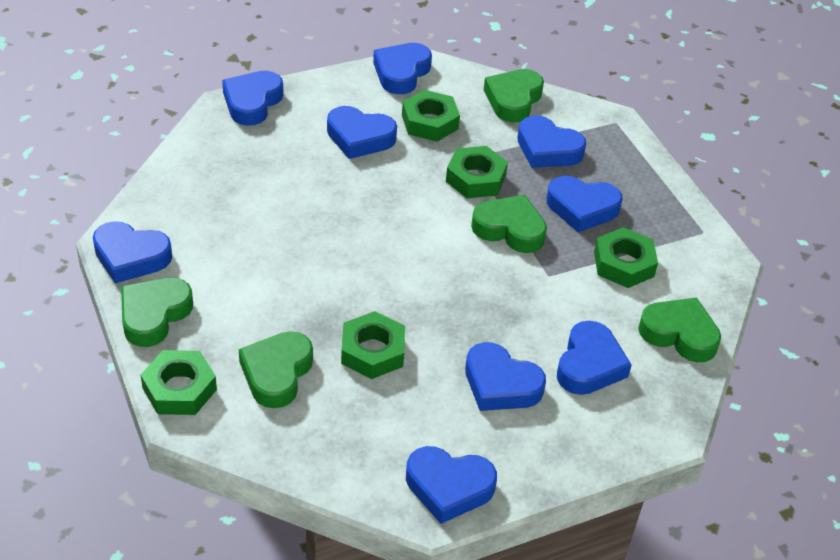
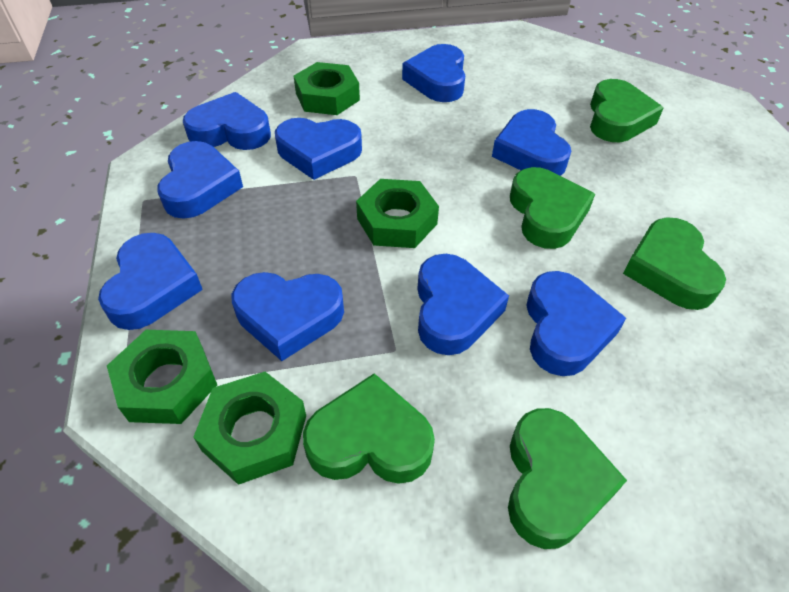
green nut: 5 -> 4

